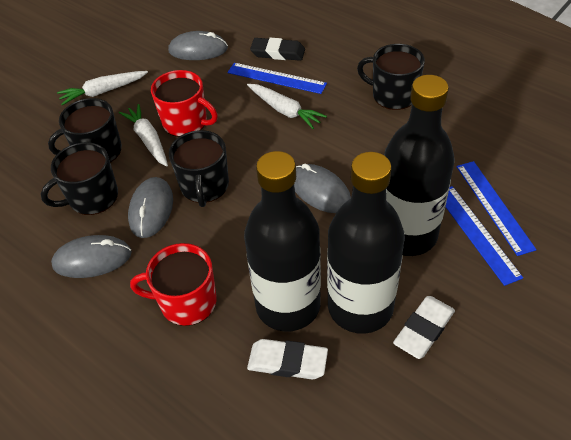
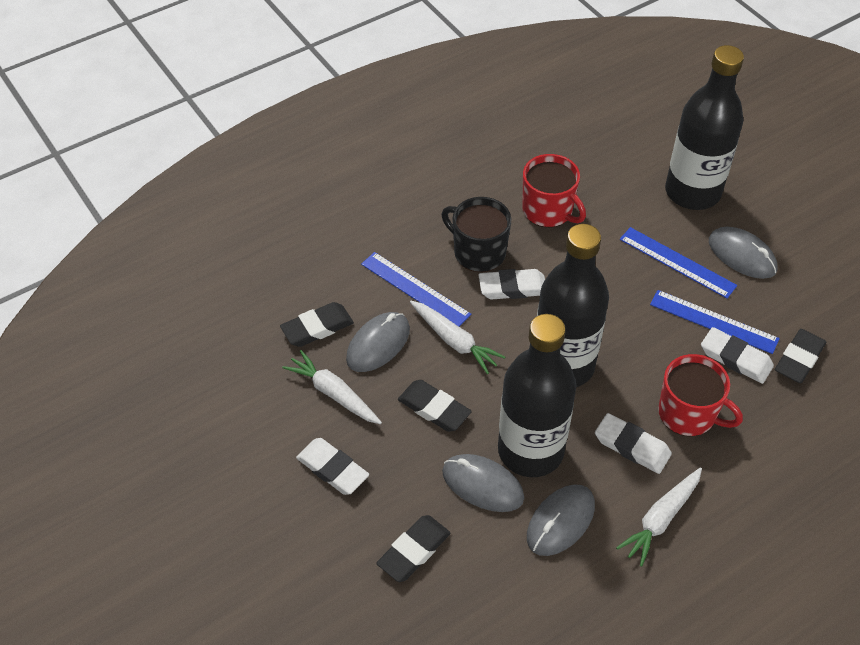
black eraser: 1 -> 4
black mug: 4 -> 1
white eraser: 2 -> 4

